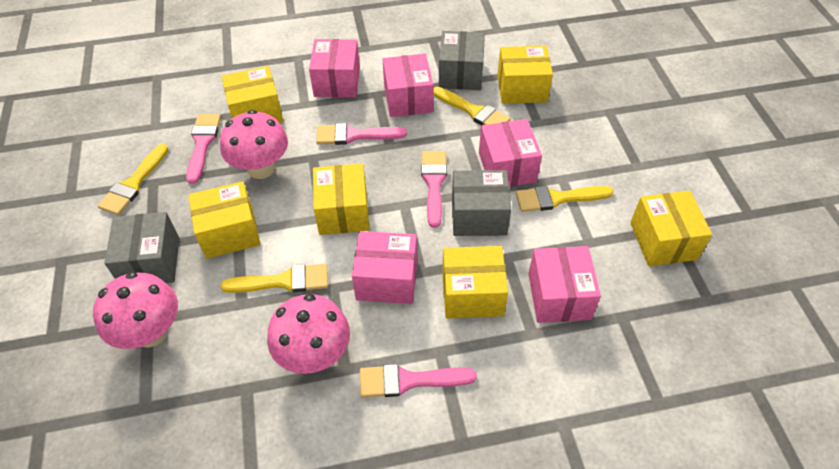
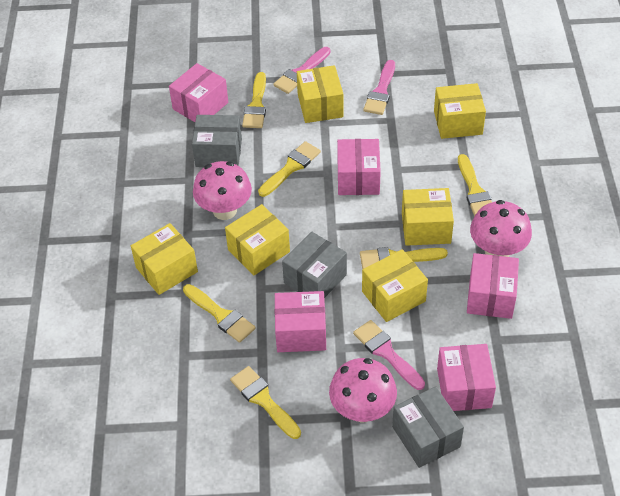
pink brush: 4 -> 3
yellow brush: 4 -> 6

